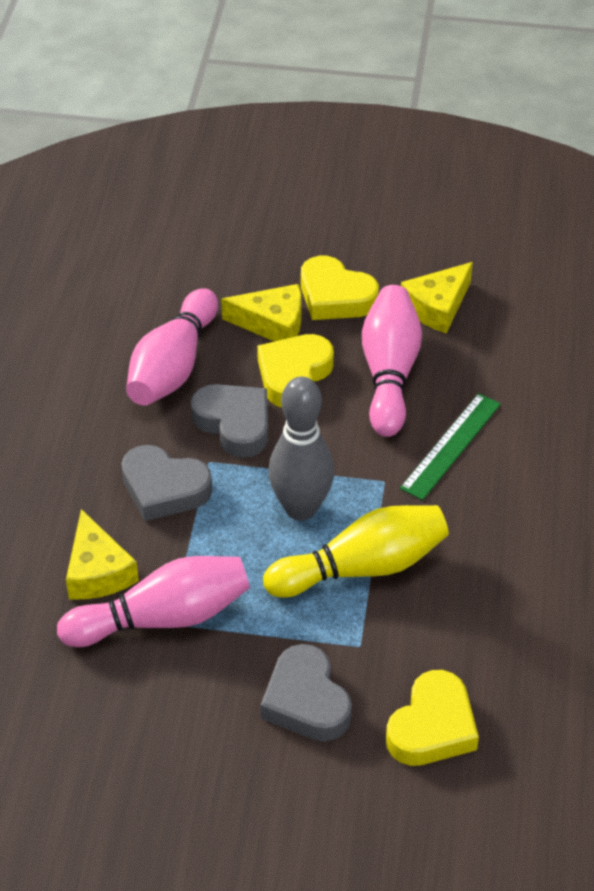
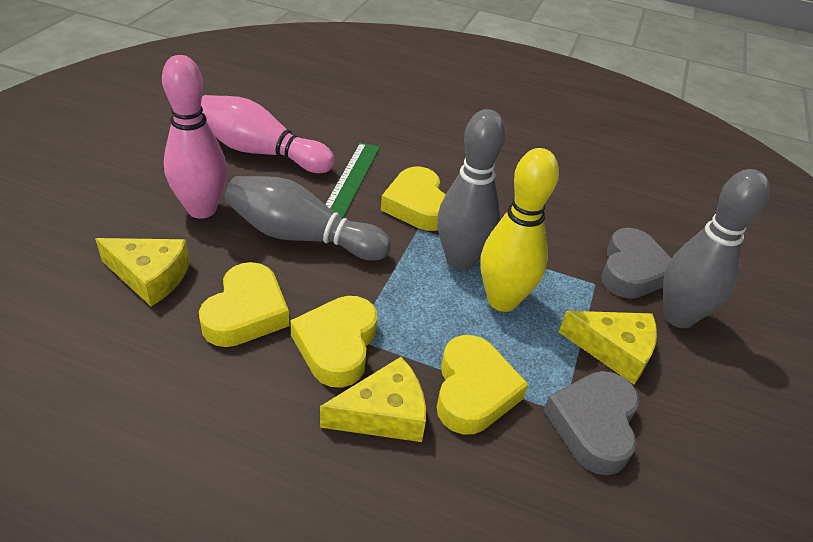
grey bowling pin: 1 -> 3
grey heart: 3 -> 2
pink bowling pin: 3 -> 2
yellow heart: 3 -> 4

